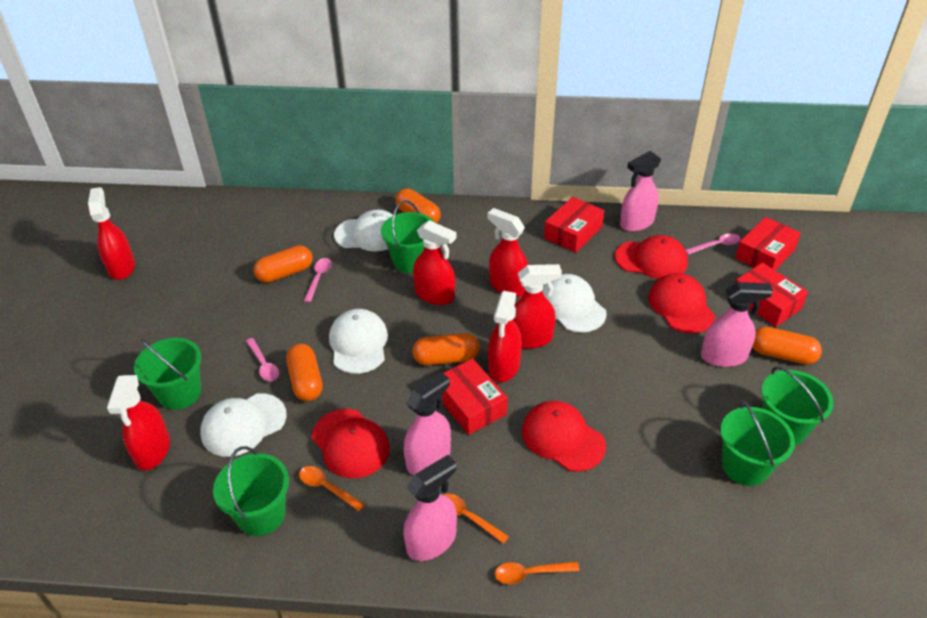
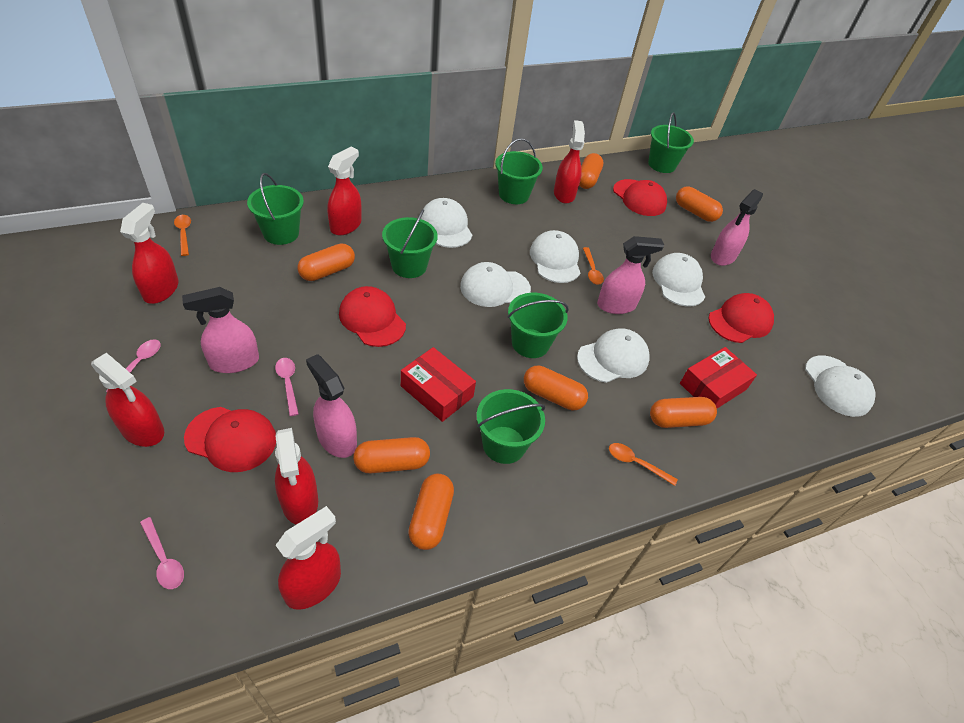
green bucket: 5 -> 6
orange capsule: 5 -> 7
red box: 4 -> 2
white cap: 4 -> 6

